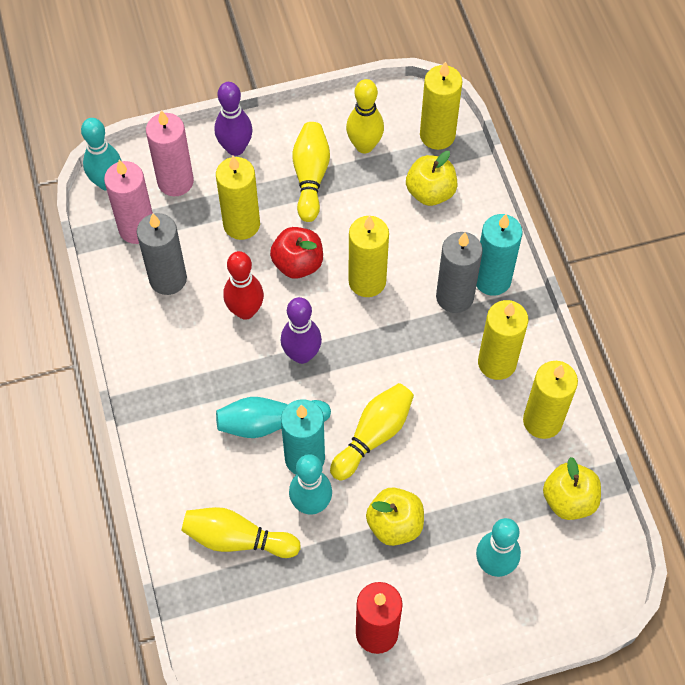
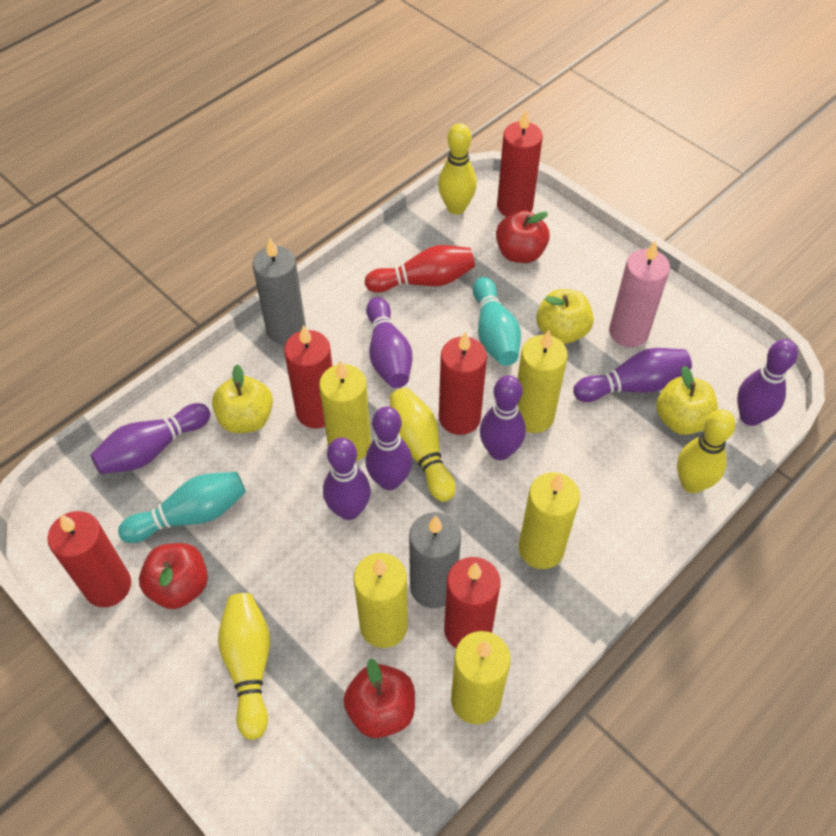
pink candle: 2 -> 1
purple bowling pin: 2 -> 7
red apple: 1 -> 3
red candle: 1 -> 5
turquoise bowling pin: 4 -> 2
turquoise candle: 2 -> 0

